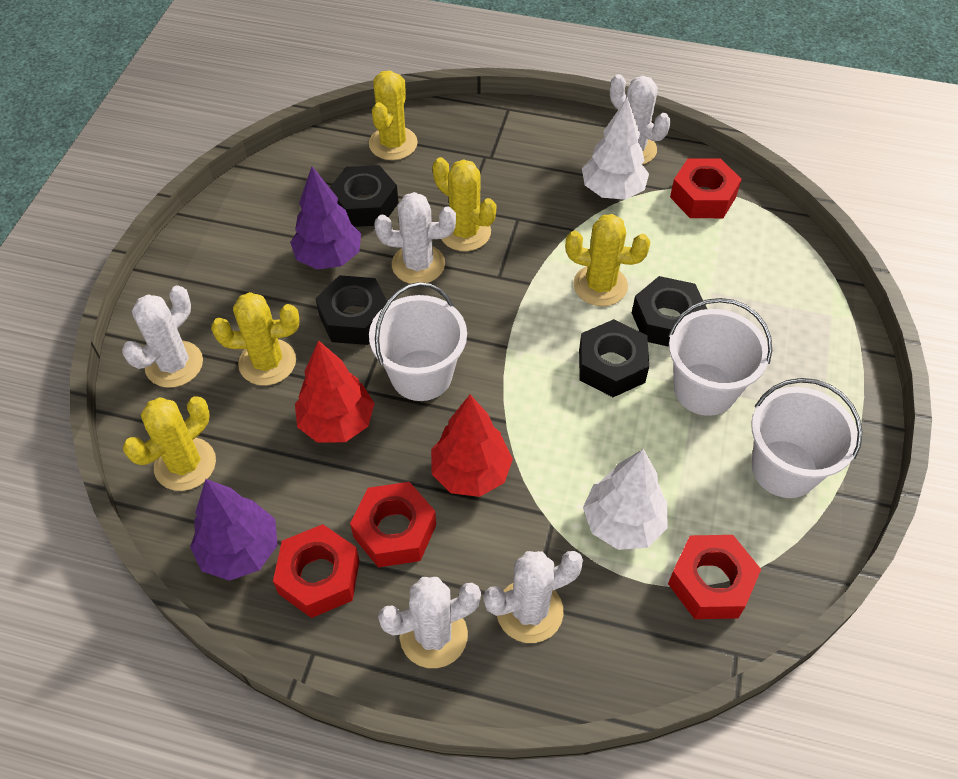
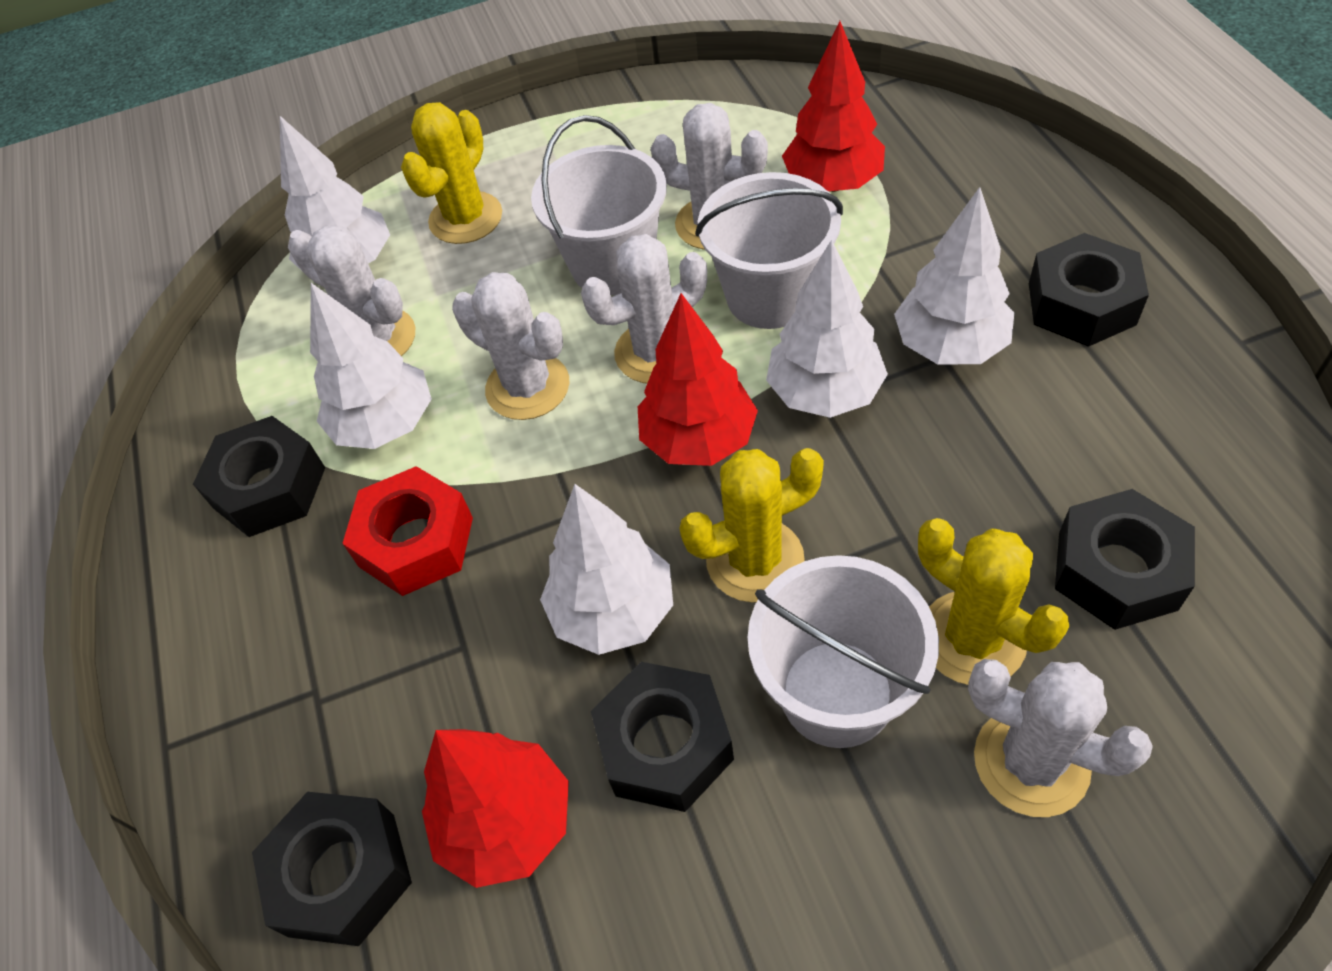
black nut: 4 -> 5
purple tree: 2 -> 0
red nut: 4 -> 1
red tree: 2 -> 3
white tree: 2 -> 5
yellow cactus: 5 -> 3

